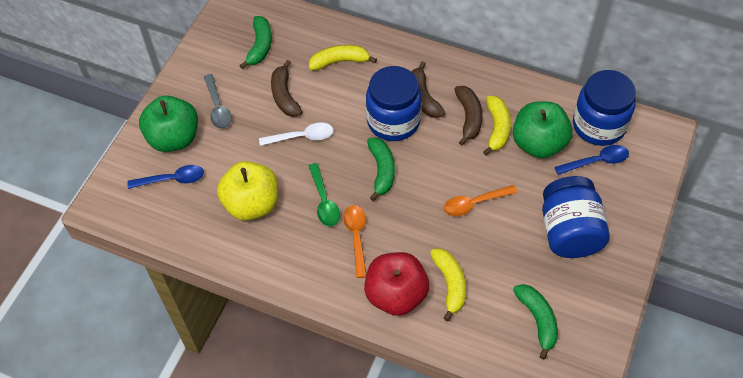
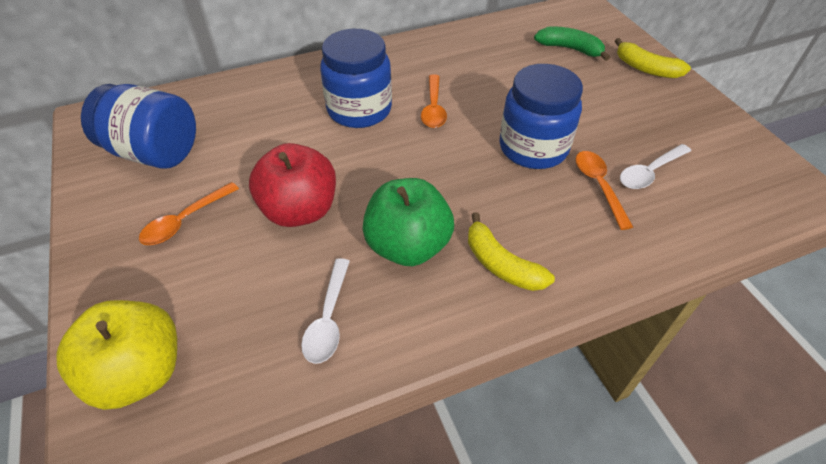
blue spoon: 2 -> 0
brown banana: 3 -> 0
green apple: 2 -> 1
green banana: 3 -> 1
green spoon: 1 -> 0
grey spoon: 1 -> 0
orange spoon: 2 -> 3
white spoon: 1 -> 2
yellow banana: 3 -> 2

